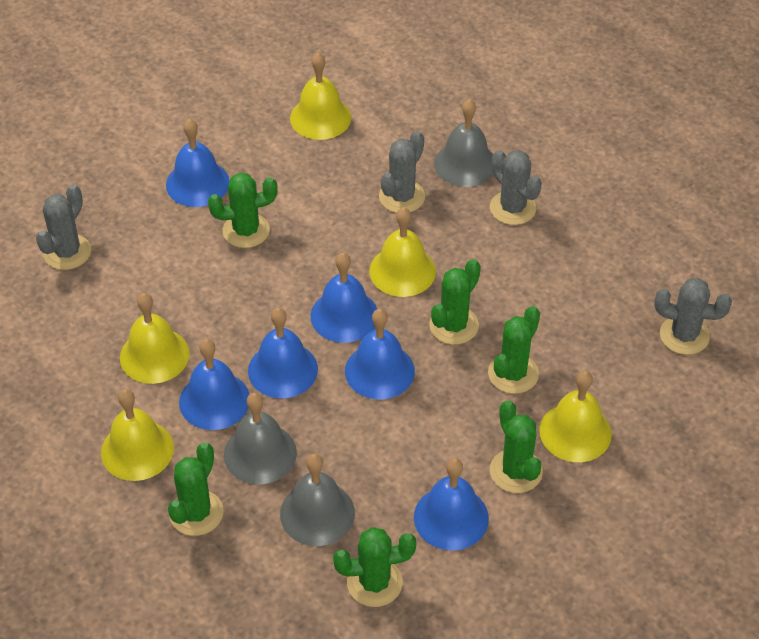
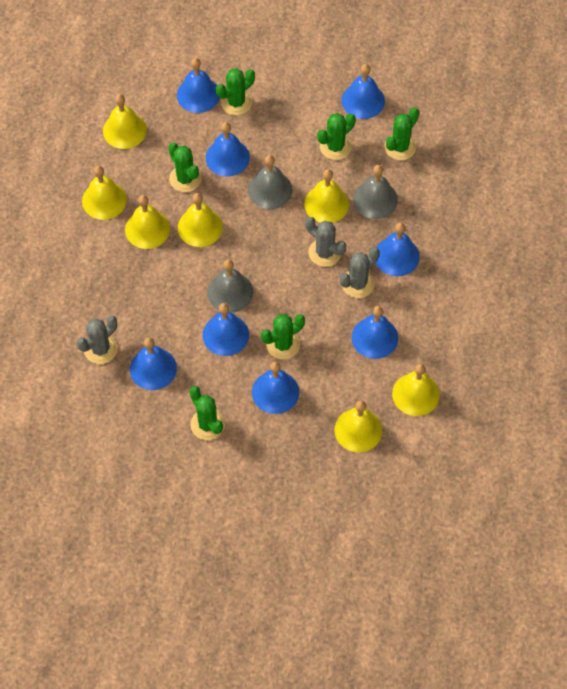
blue bell: 6 -> 8
grey cactus: 4 -> 3
yellow bell: 5 -> 7

